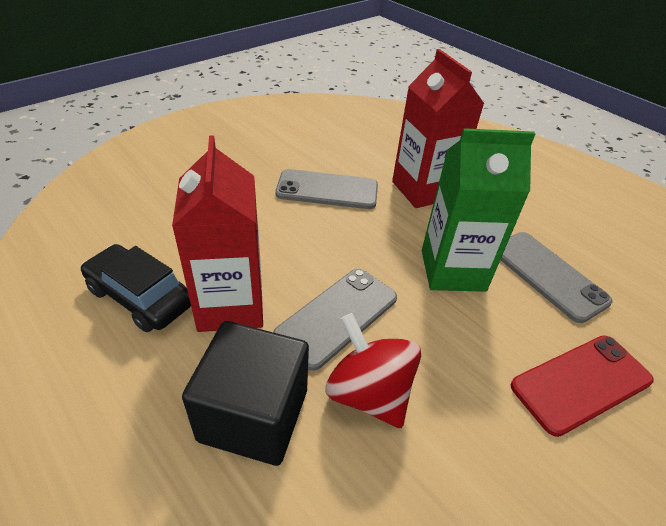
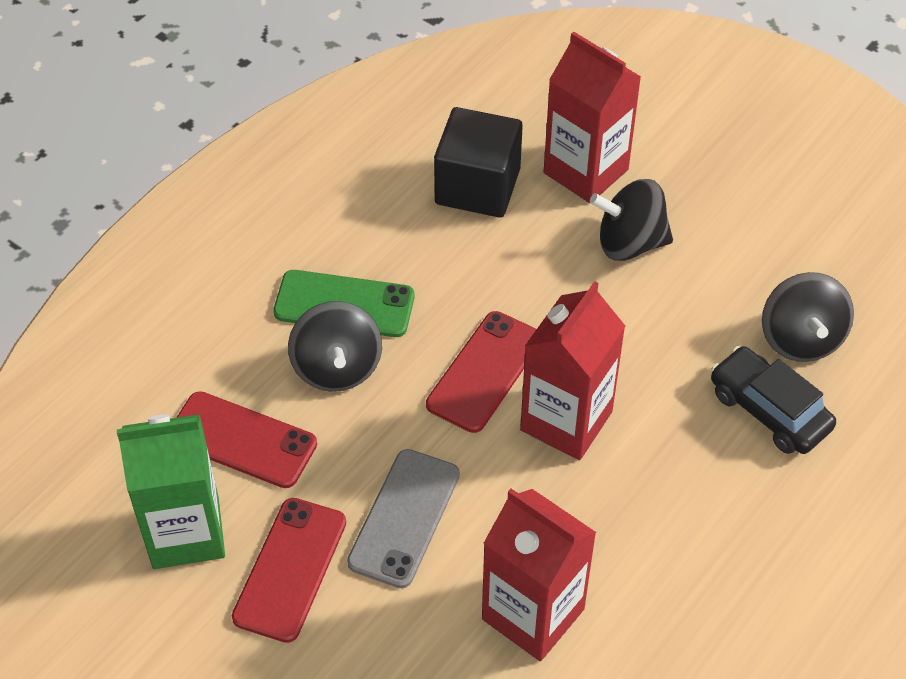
black spinning top: 0 -> 3
green phone: 0 -> 1
grey phone: 3 -> 1
red carton: 2 -> 3
red phone: 1 -> 3
red spinning top: 1 -> 0

